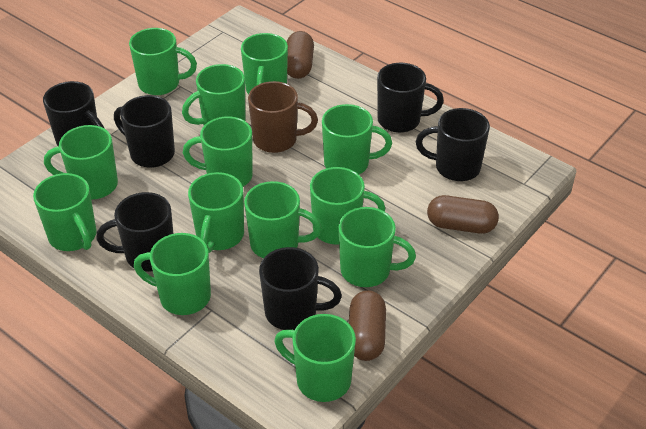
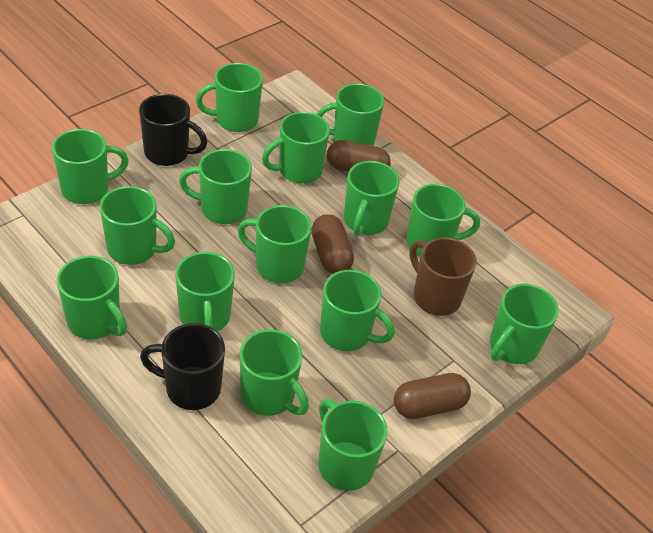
black mug: 6 -> 2
green mug: 13 -> 15

